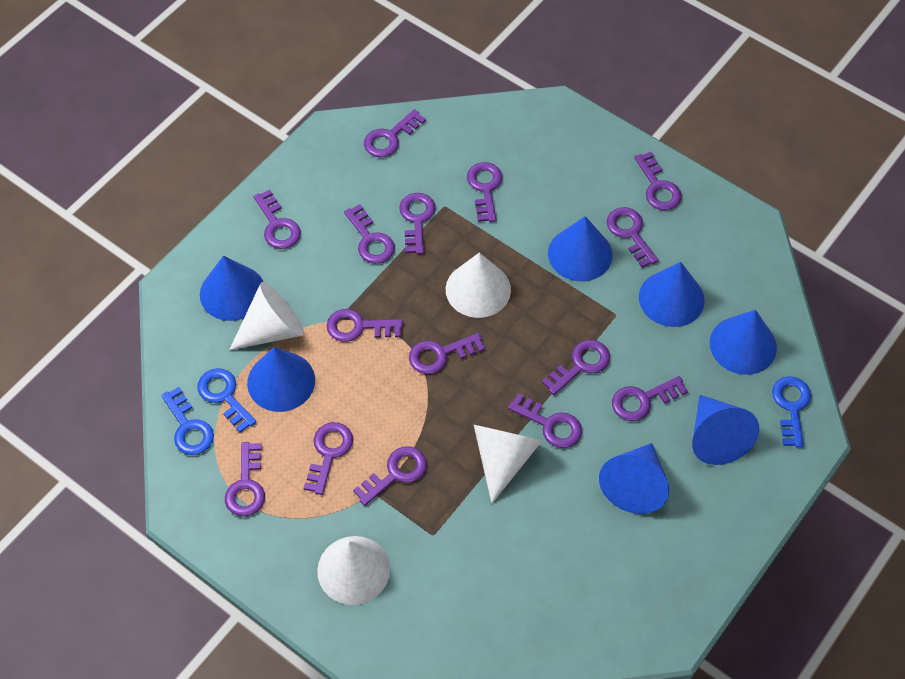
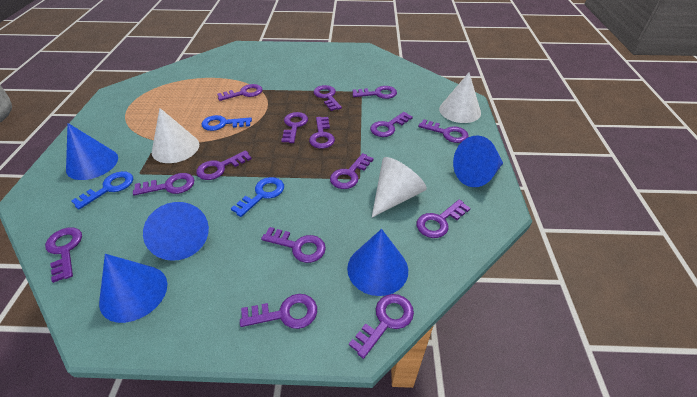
blue cone: 7 -> 5
white cone: 4 -> 3

